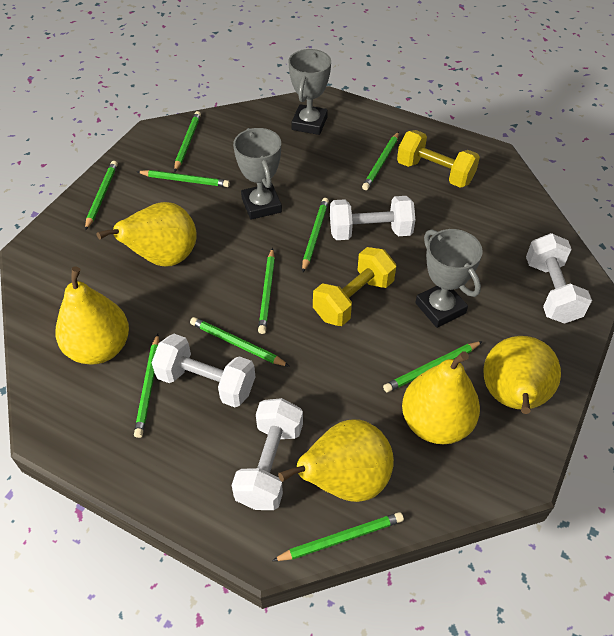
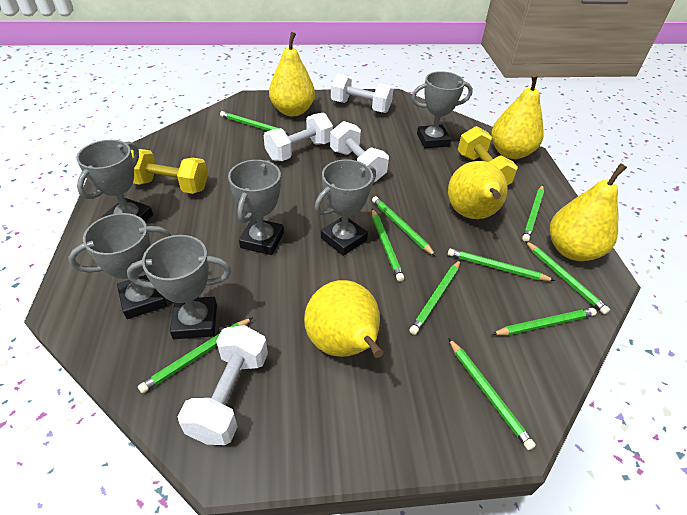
grey trophy: 3 -> 6

